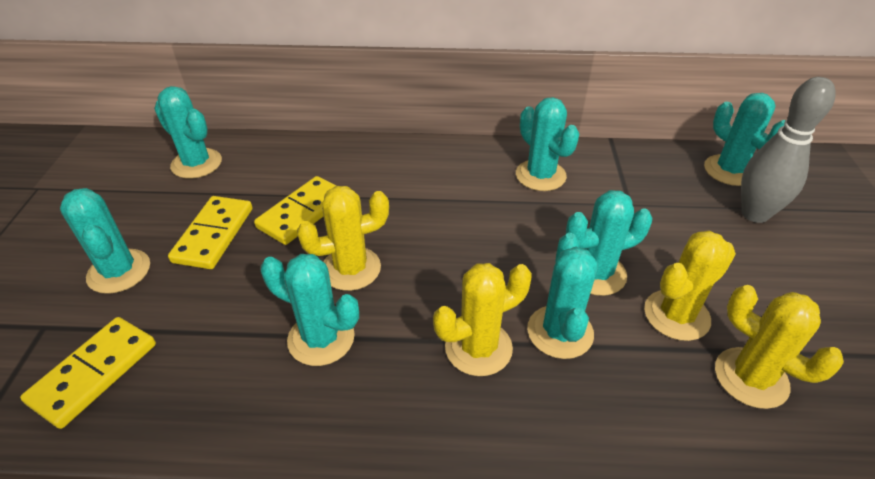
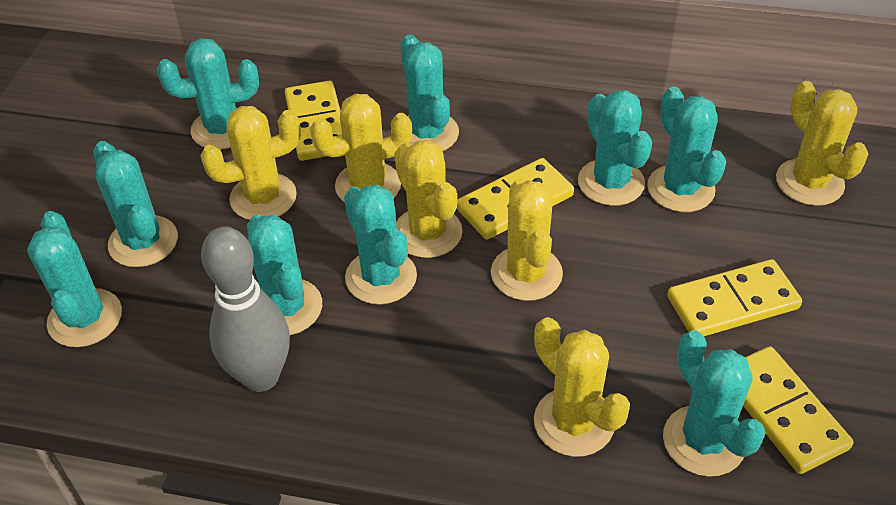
turquoise cactus: 7 -> 9
yellow cactus: 4 -> 6
yellow domino: 3 -> 4

